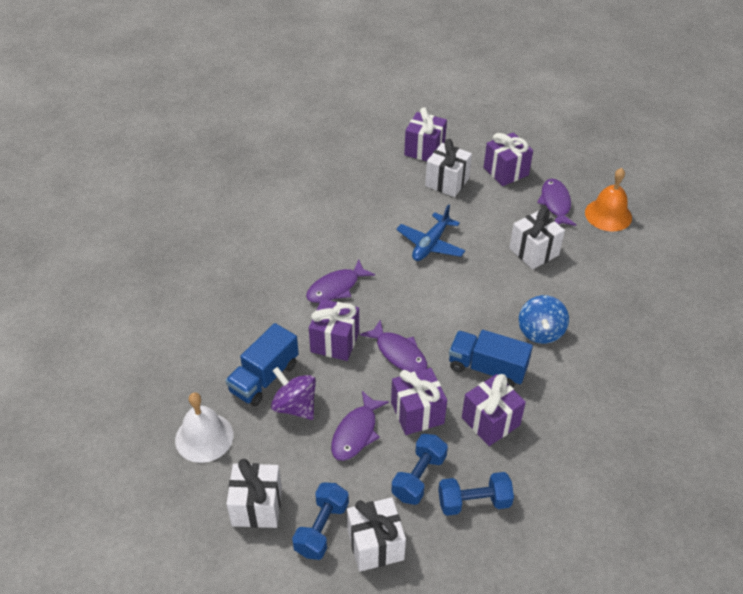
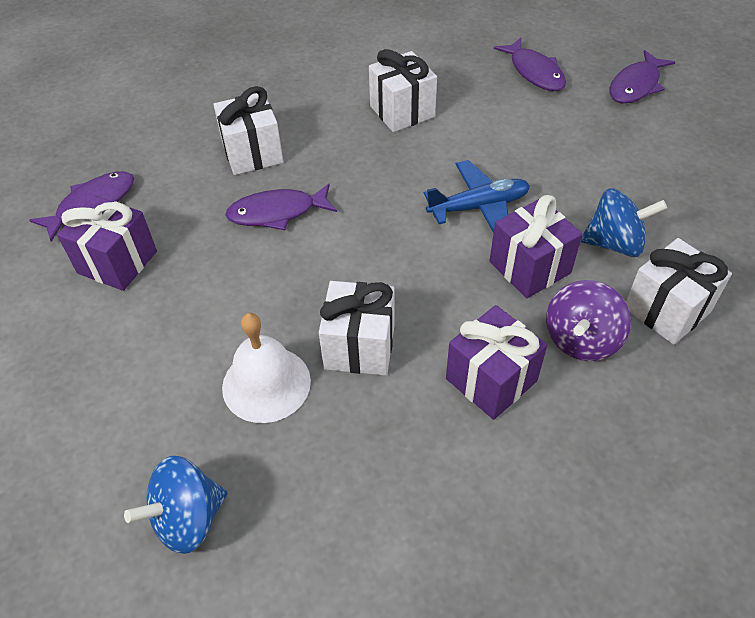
blue dumbbell: 3 -> 0
blue spinning top: 1 -> 2
blue truck: 2 -> 0
orange bell: 1 -> 0
purple gift: 5 -> 3

